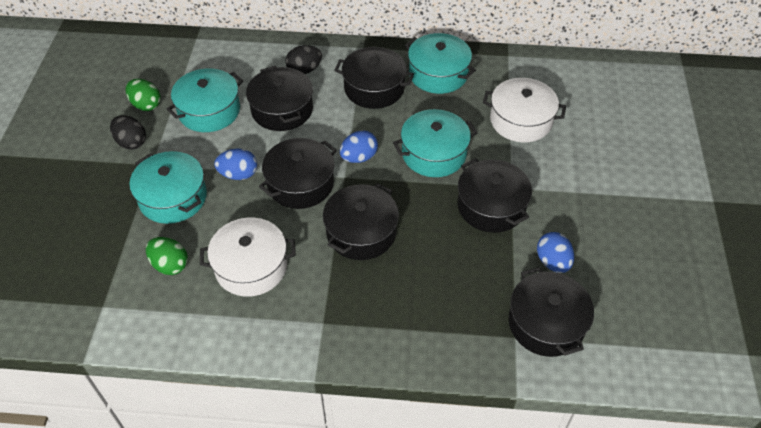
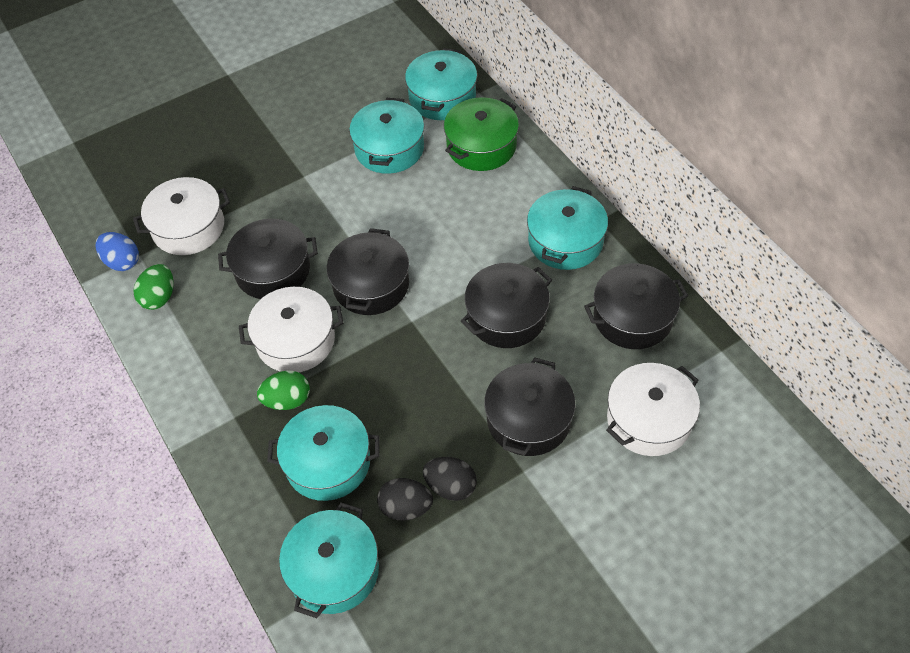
black pot: 6 -> 5
blue egg: 3 -> 1
green pot: 0 -> 1
turquoise pot: 4 -> 5
white pot: 2 -> 3

